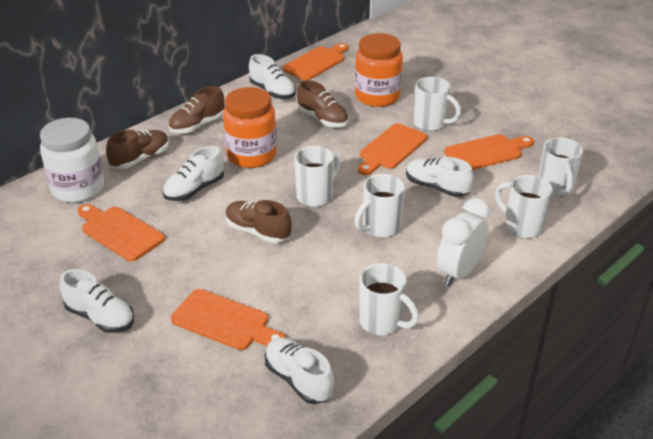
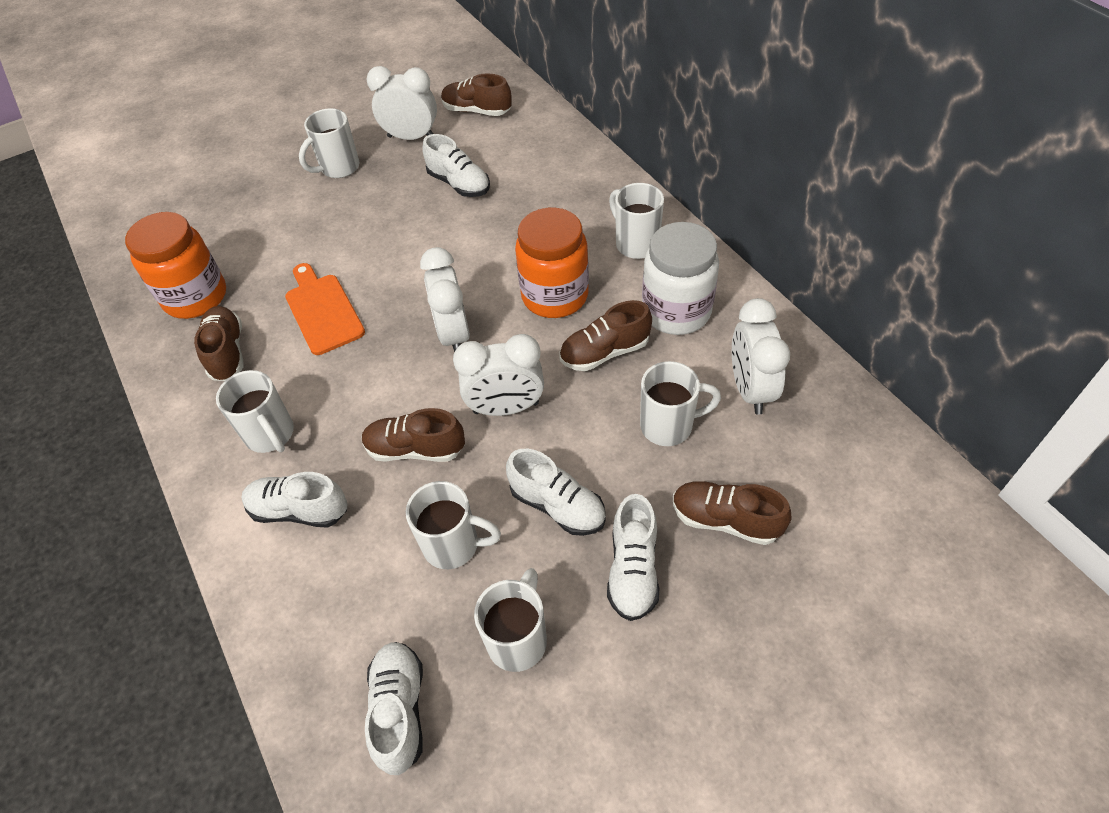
brown shoe: 4 -> 5
orange cutting board: 5 -> 1
white clock: 1 -> 4

